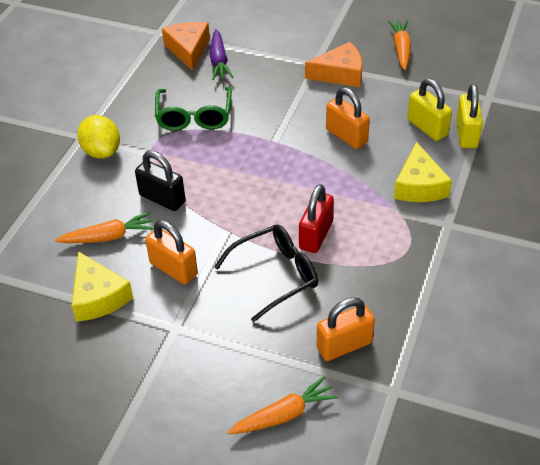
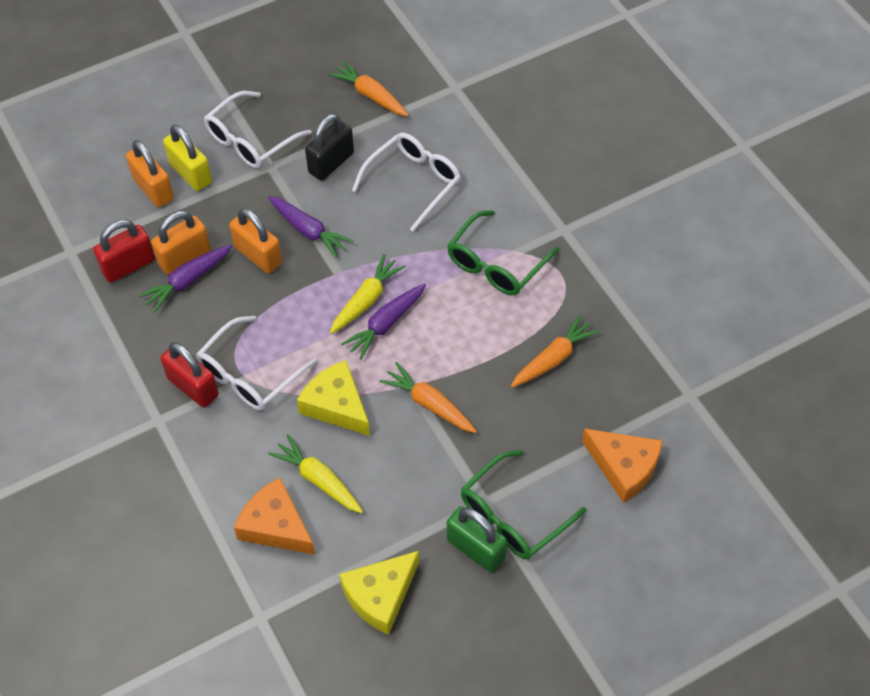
black glasses: 1 -> 0
green glasses: 1 -> 2
green padlock: 0 -> 1
purple carrot: 1 -> 3
red padlock: 1 -> 2
white glasses: 0 -> 3
yellow carrot: 0 -> 2
yellow lemon: 1 -> 0
yellow padlock: 2 -> 1

